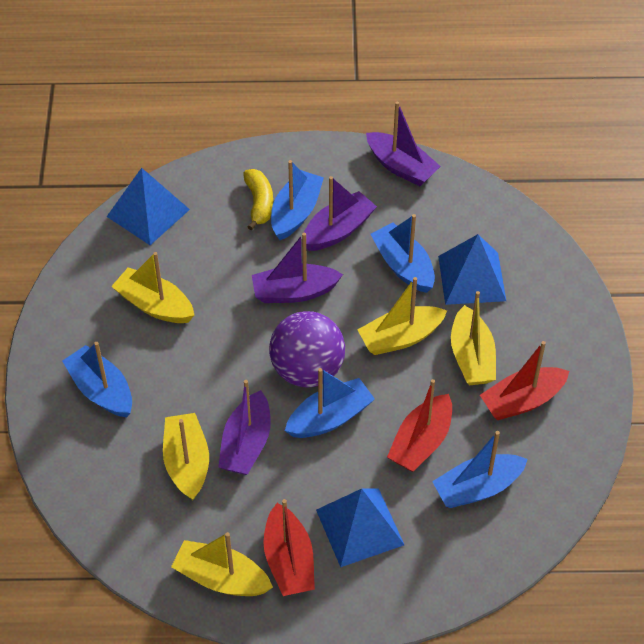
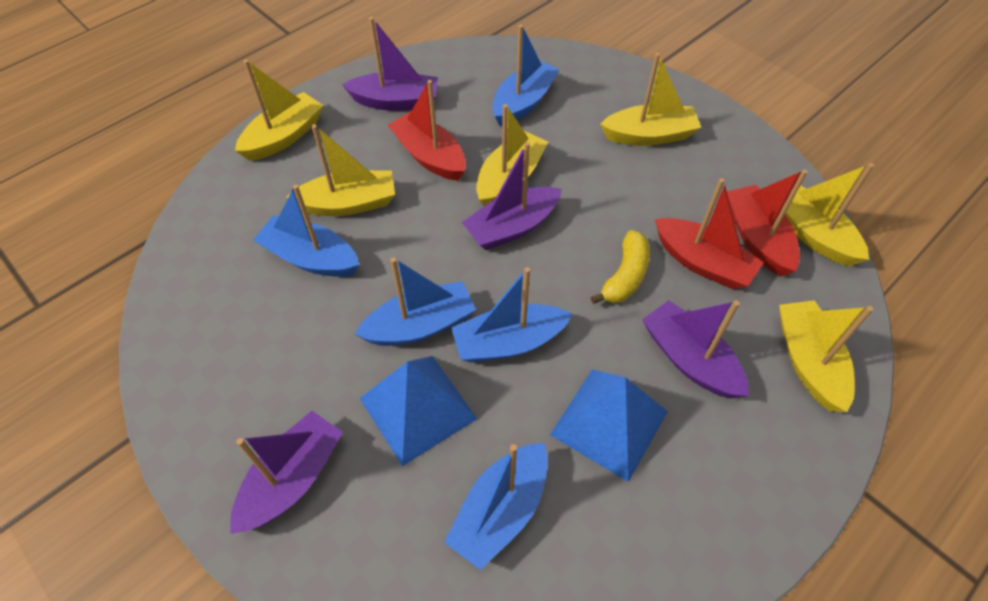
blue pyramid: 3 -> 2
purple ball: 1 -> 0
yellow boat: 5 -> 6

